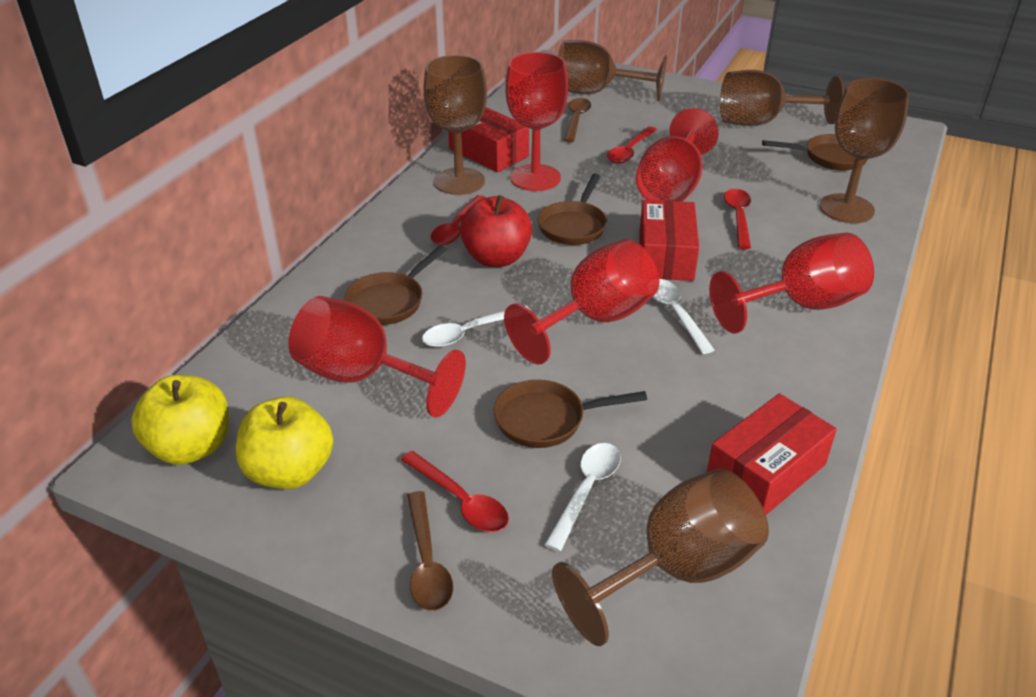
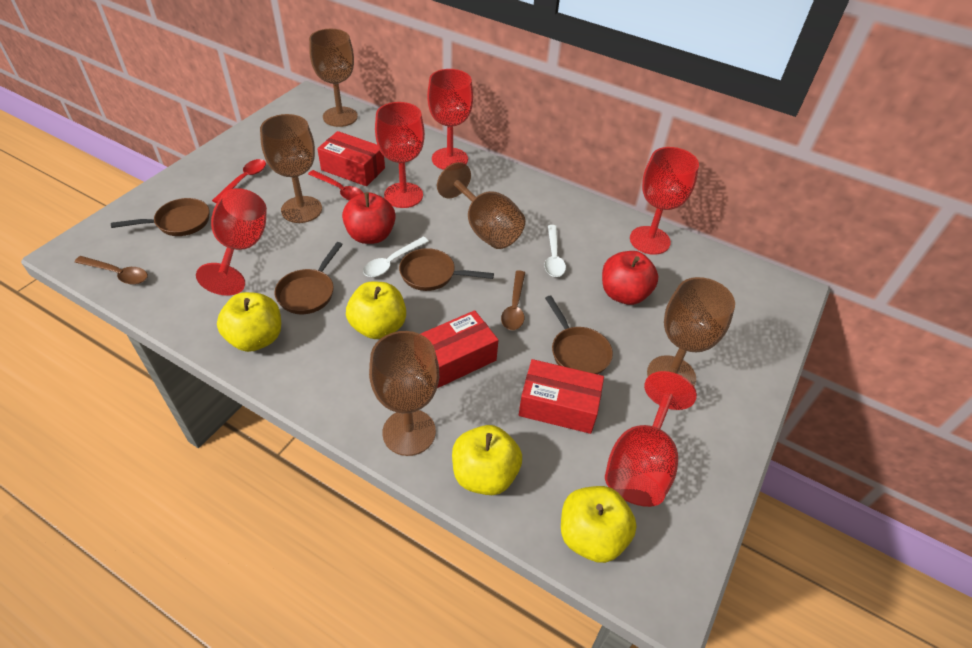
red apple: 1 -> 2
red spoon: 4 -> 2
white spoon: 3 -> 2
yellow apple: 2 -> 4

